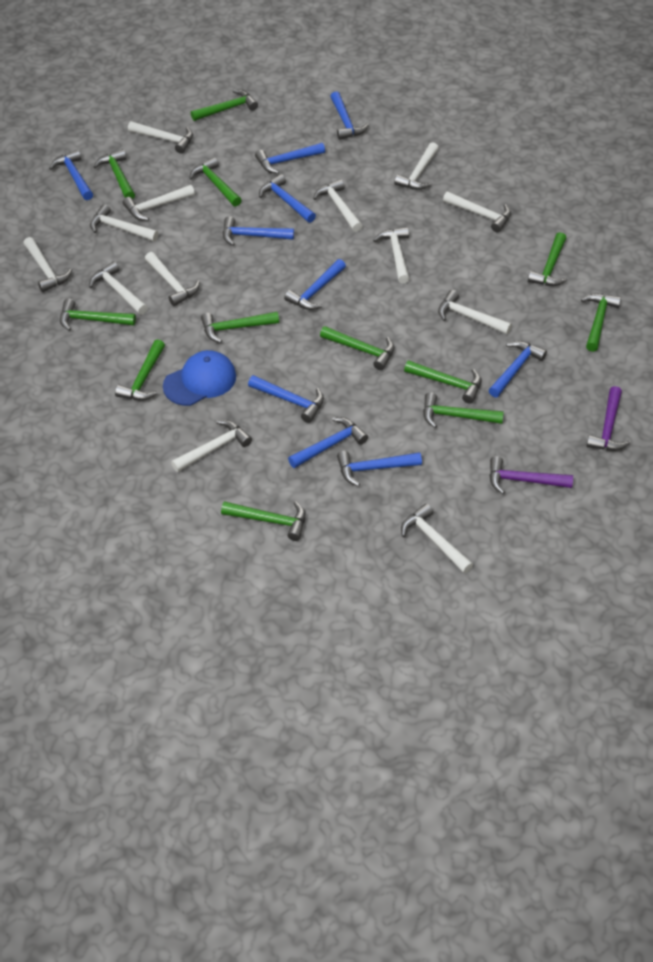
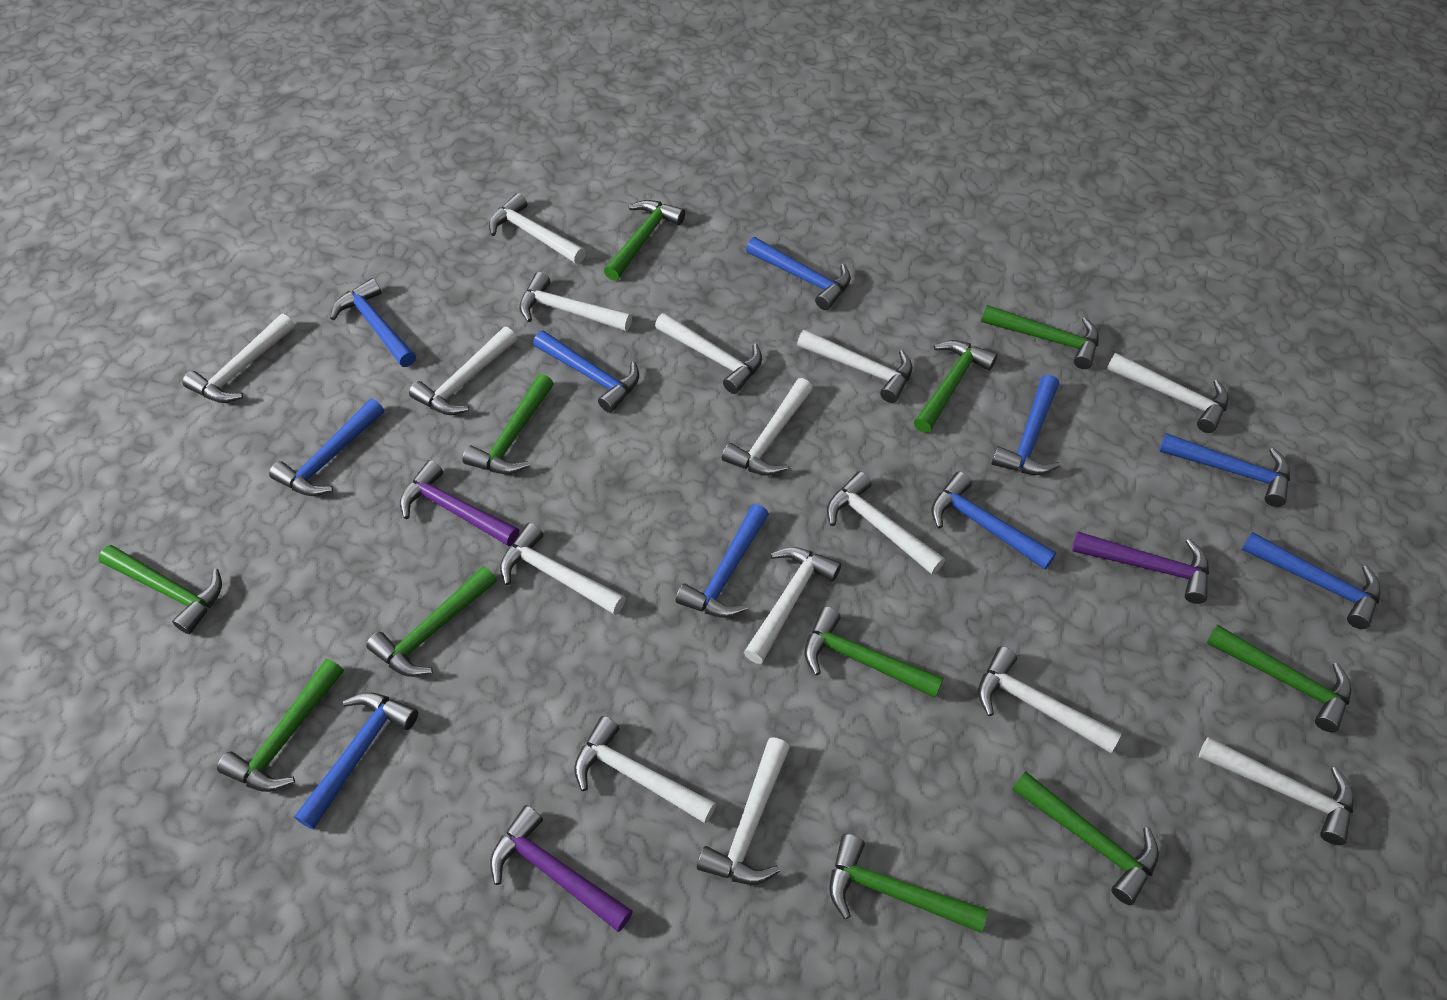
blue cap: 1 -> 0
green hammer: 12 -> 11
purple hammer: 2 -> 3
white hammer: 13 -> 15

